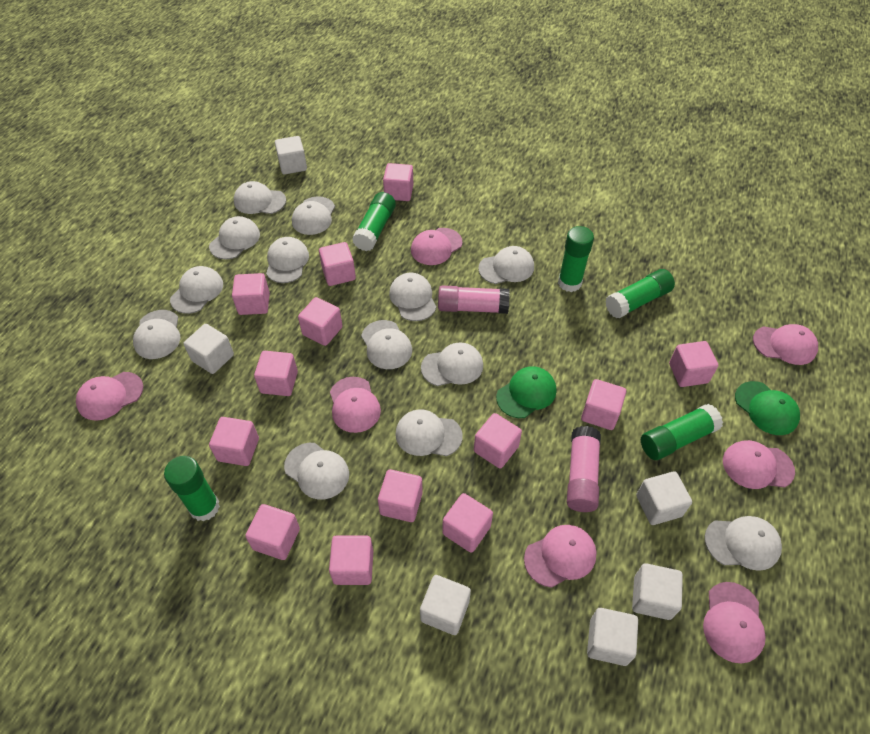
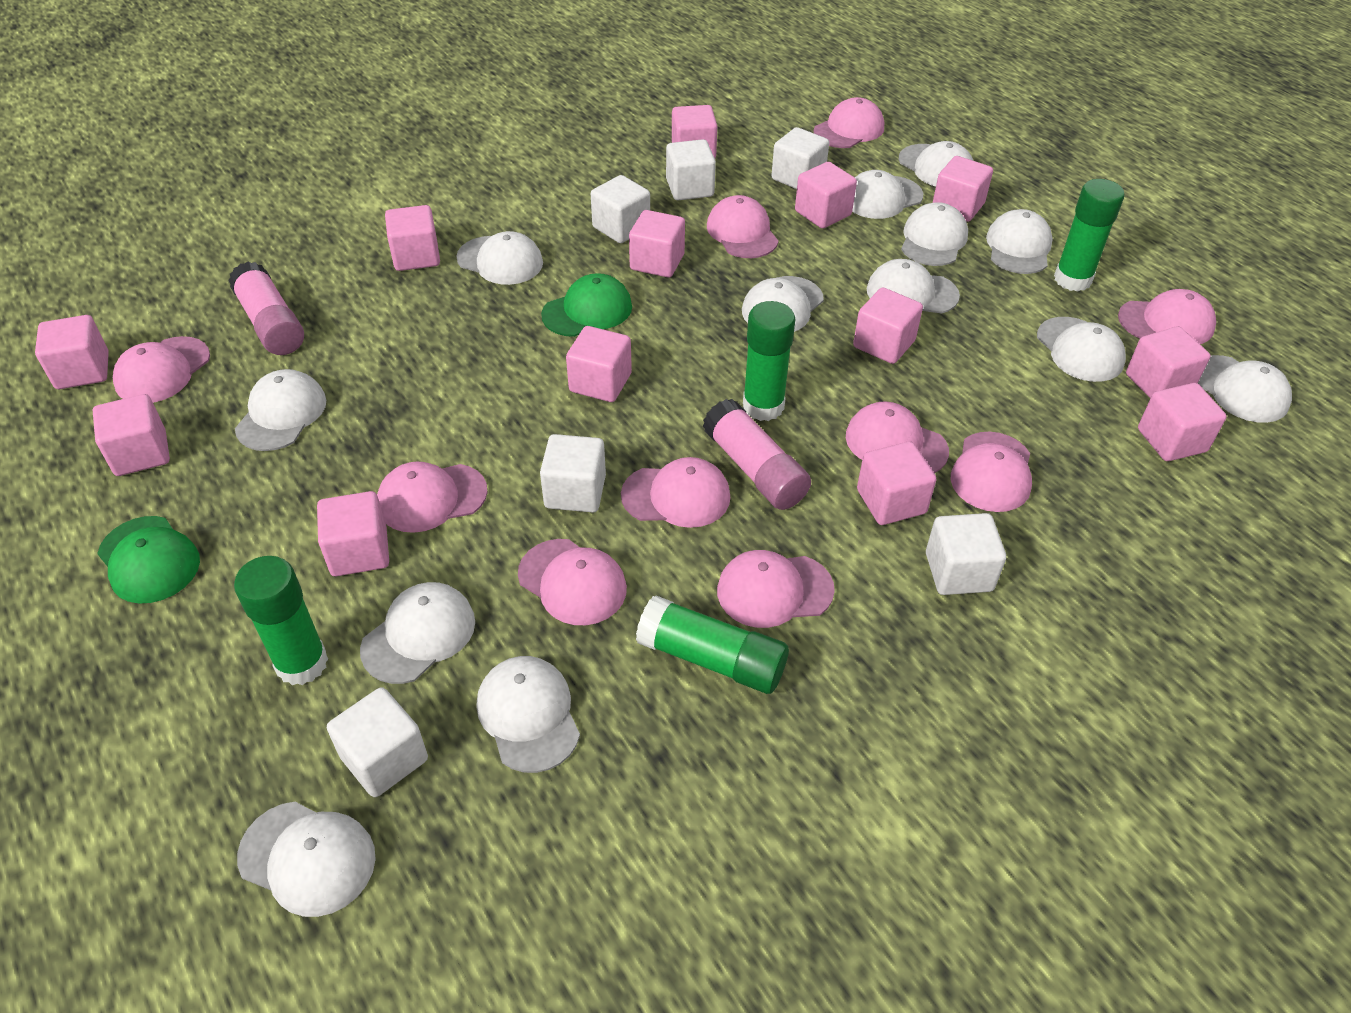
green glue stick: 5 -> 4
pink cap: 7 -> 10

